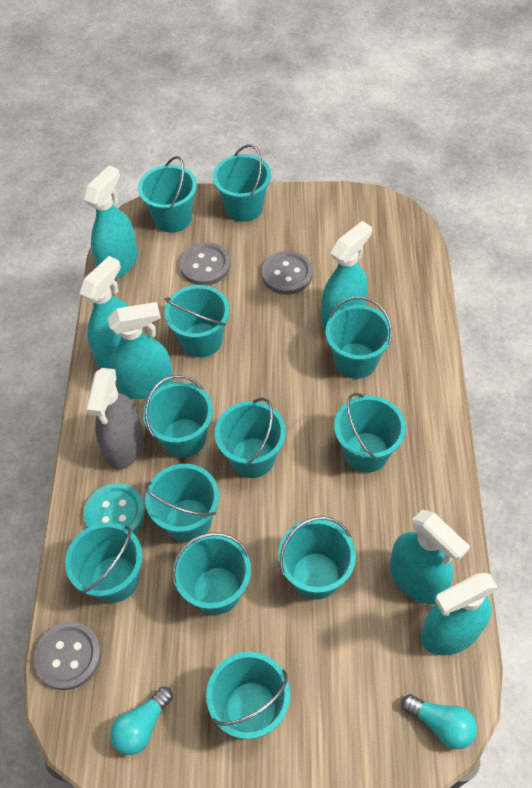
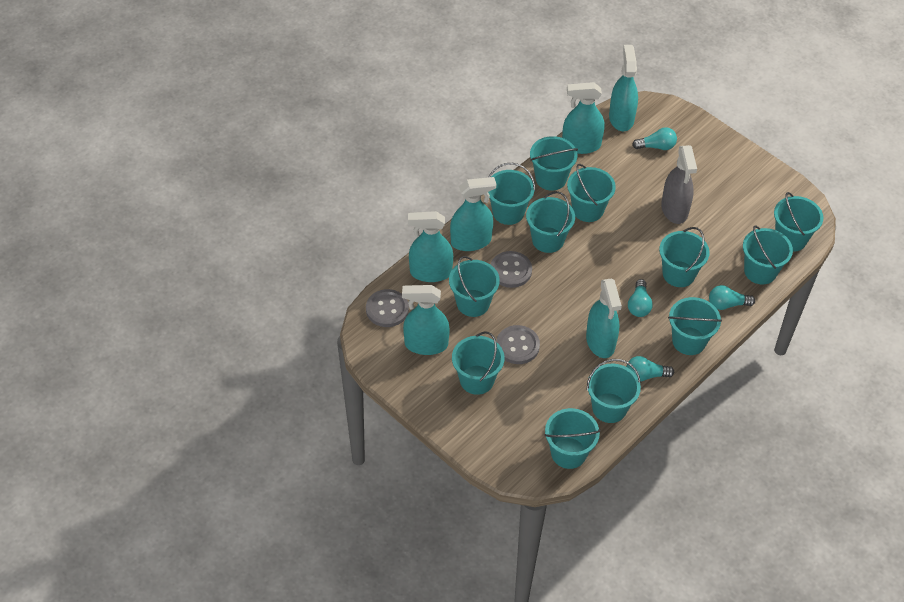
turquoise button: 1 -> 0
turquoise light bulb: 2 -> 4

